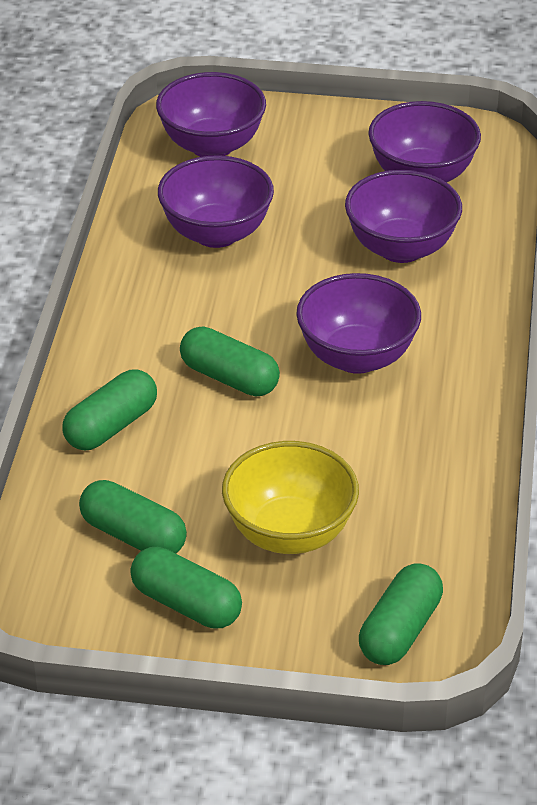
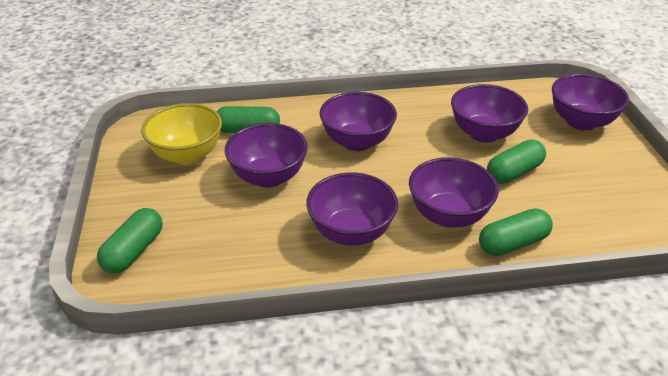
green capsule: 5 -> 4
purple bowl: 5 -> 6

